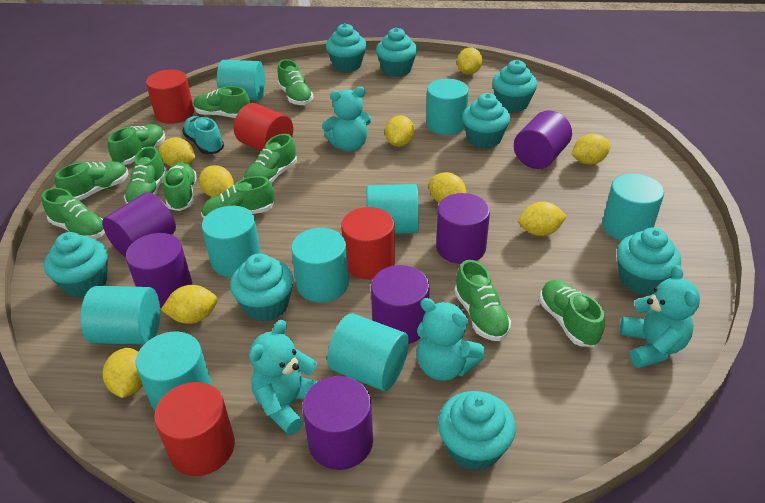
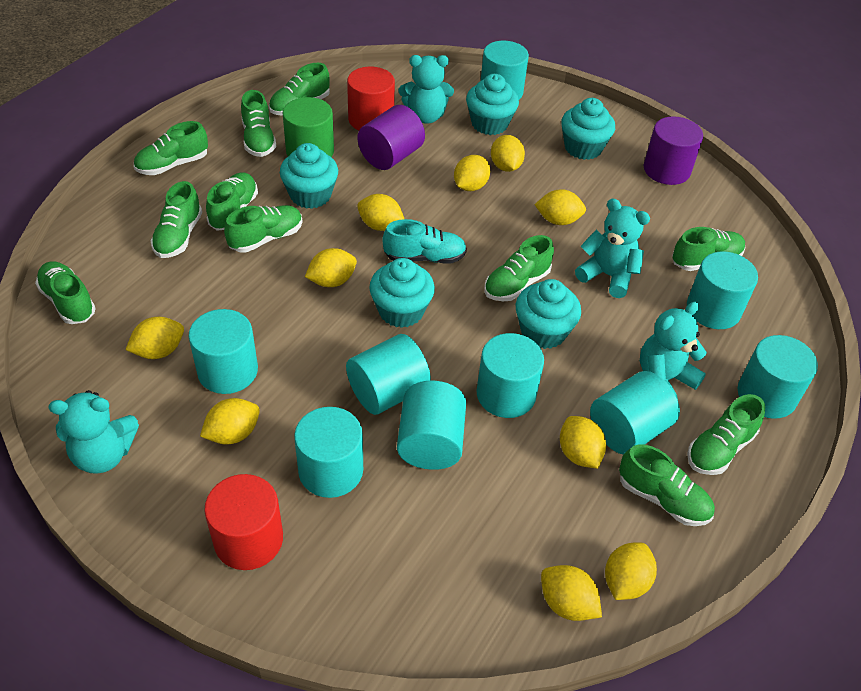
green cylinder: 0 -> 1
purple cylinder: 6 -> 2
red cylinder: 4 -> 2
turquoise cupcake: 8 -> 5
yellow lemon: 9 -> 10

